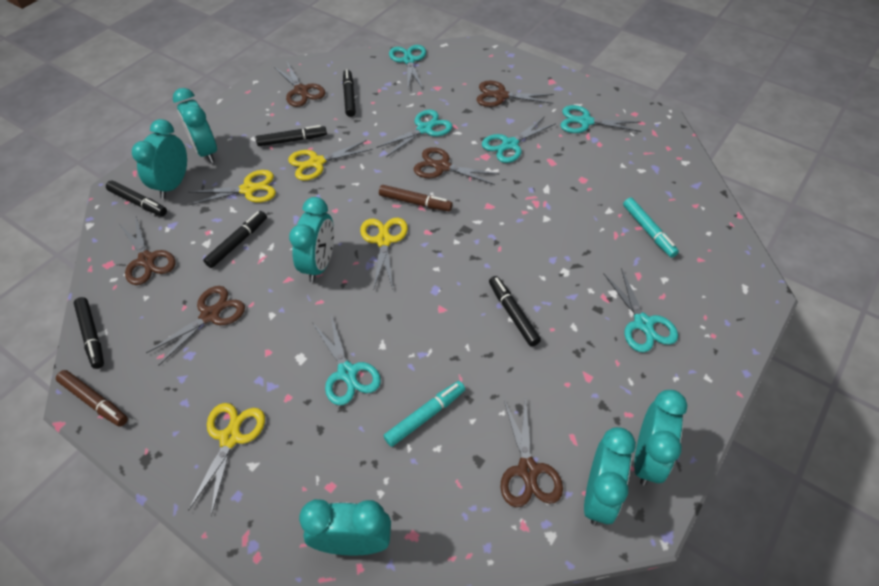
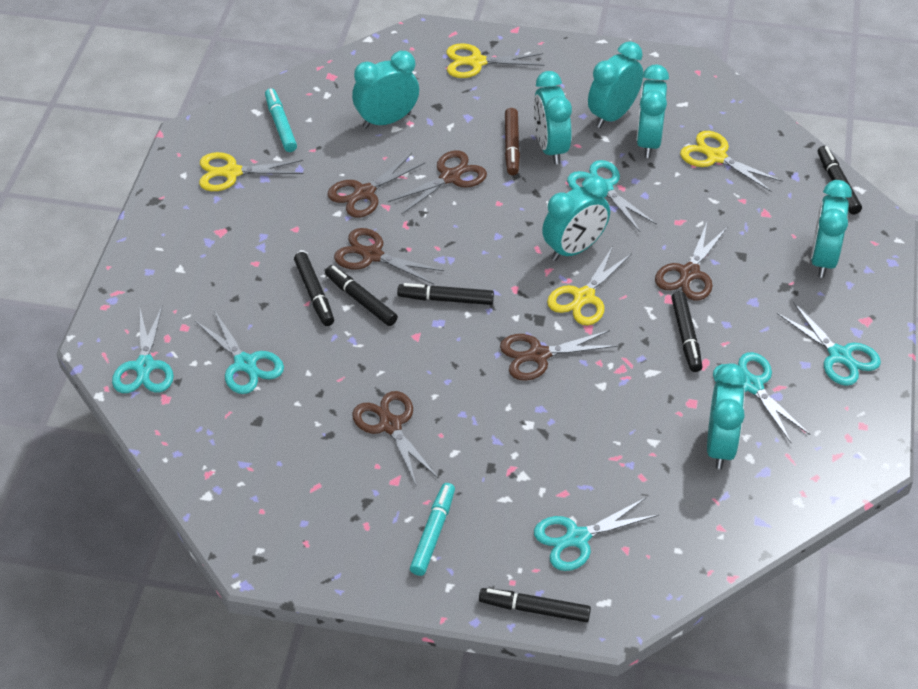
brown marker: 2 -> 1
turquoise clock: 6 -> 7

